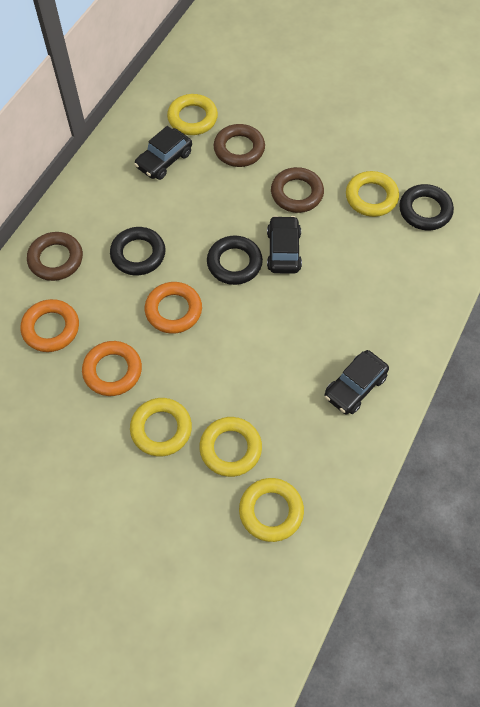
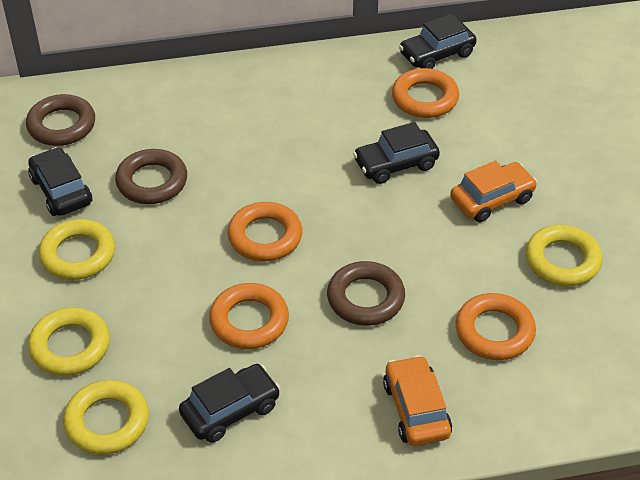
black car: 3 -> 4
black ring: 3 -> 0
orange car: 0 -> 2
orange ring: 3 -> 4
yellow ring: 5 -> 4

